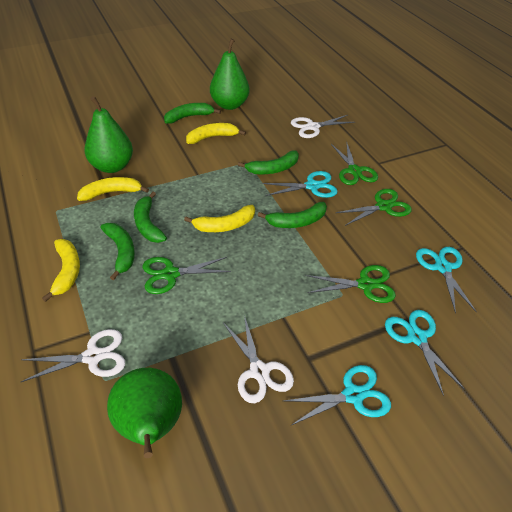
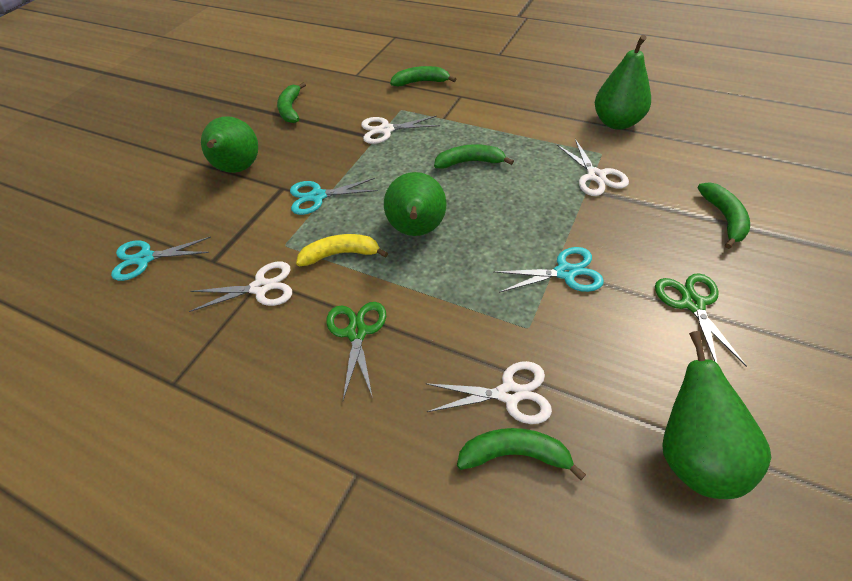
green pear: 3 -> 4
green scissors: 4 -> 2
turquoise scissors: 4 -> 3
white scissors: 3 -> 4
yellow banana: 4 -> 1

